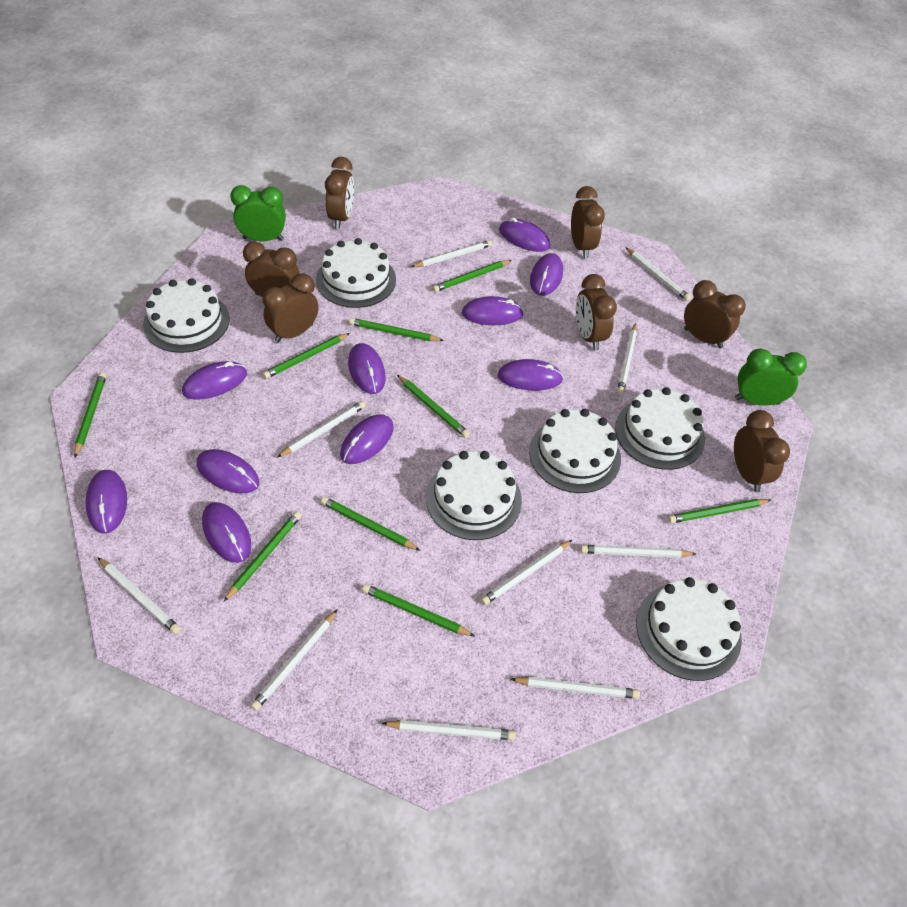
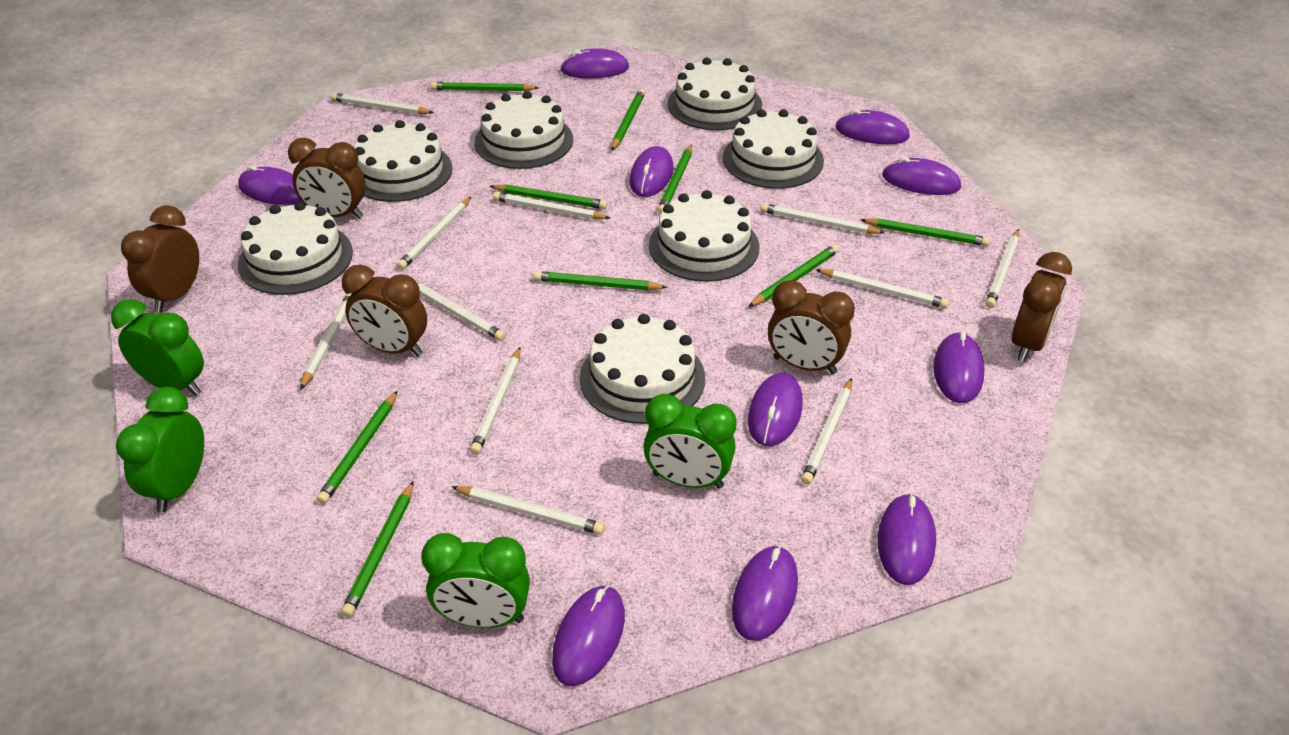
brown clock: 7 -> 5
green clock: 2 -> 4
white cake: 6 -> 7
white pencil: 10 -> 11

